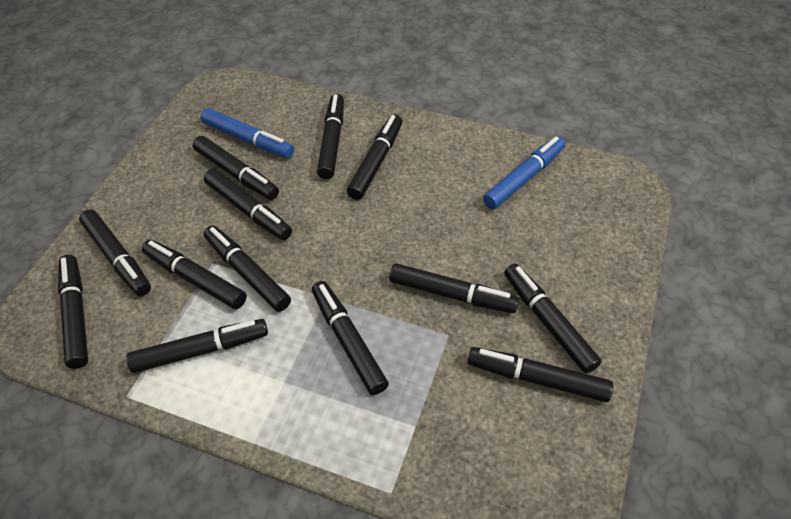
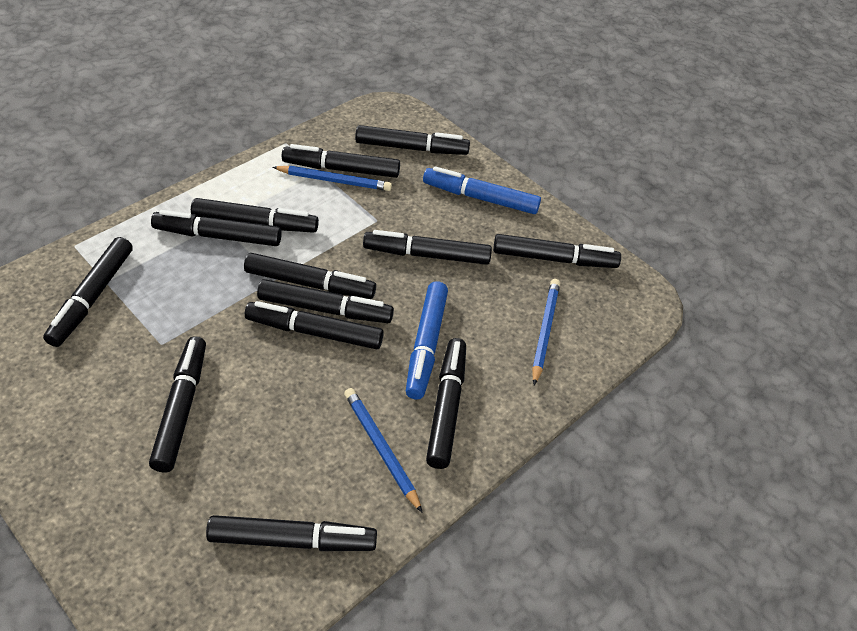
blue pencil: 0 -> 3

